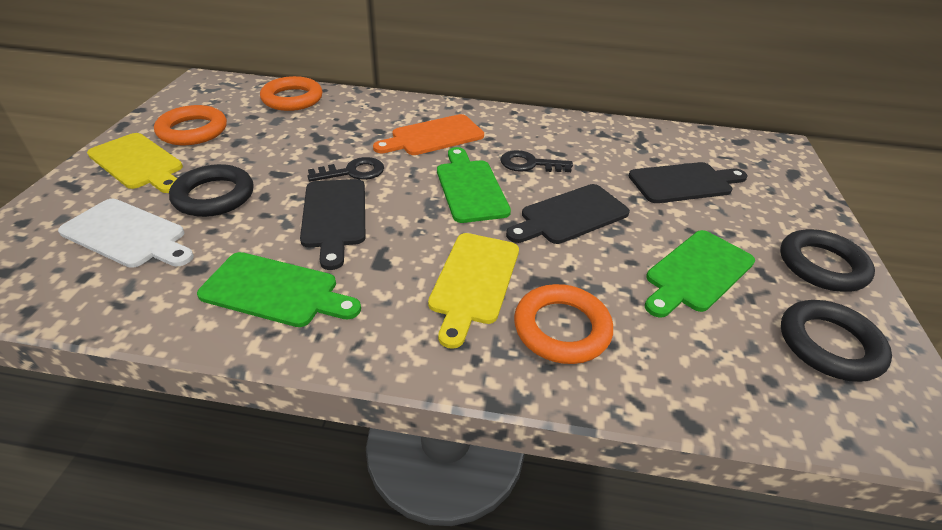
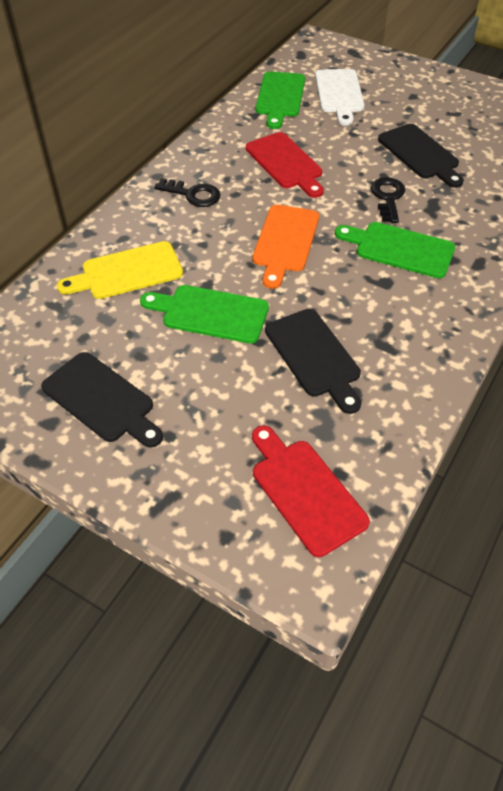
black ring: 3 -> 0
orange ring: 3 -> 0
red cutting board: 0 -> 2
yellow cutting board: 2 -> 1

